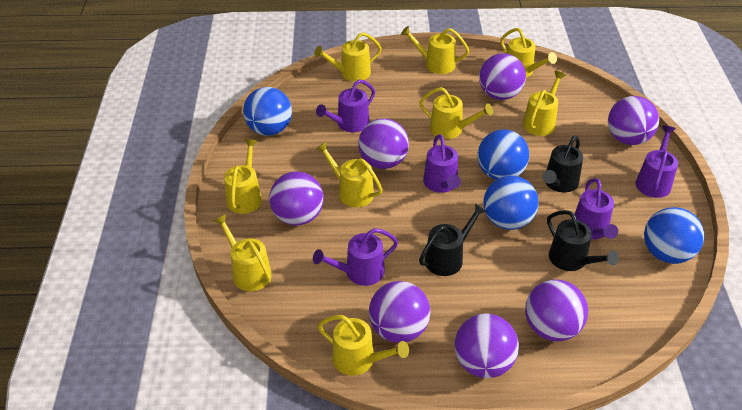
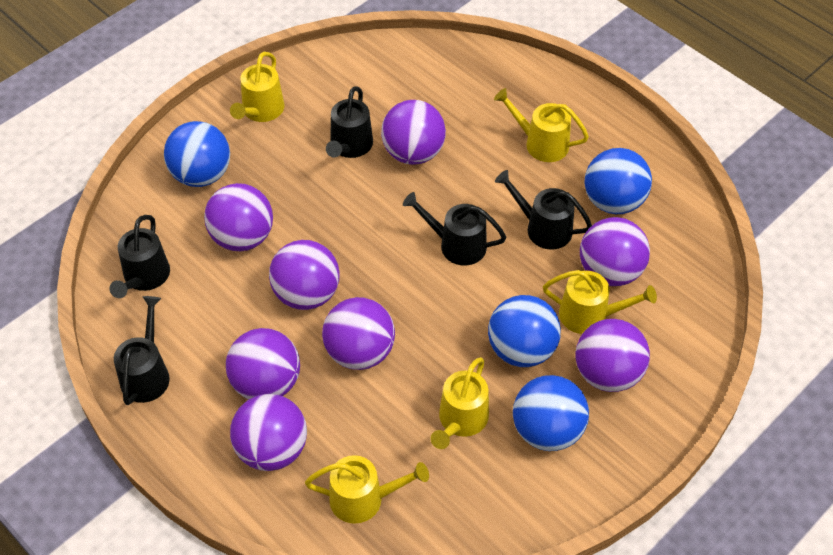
black watering can: 3 -> 5
purple ball: 7 -> 8
purple watering can: 5 -> 0
yellow watering can: 9 -> 5

